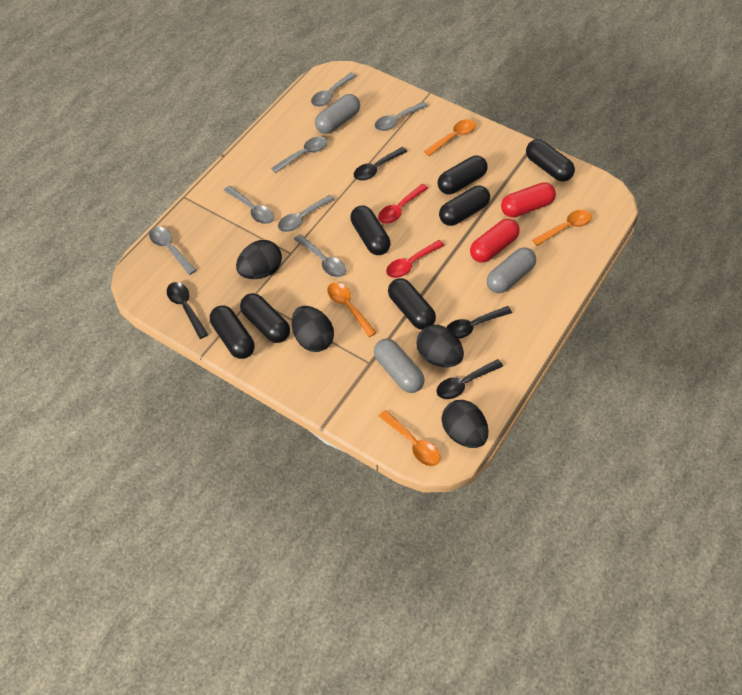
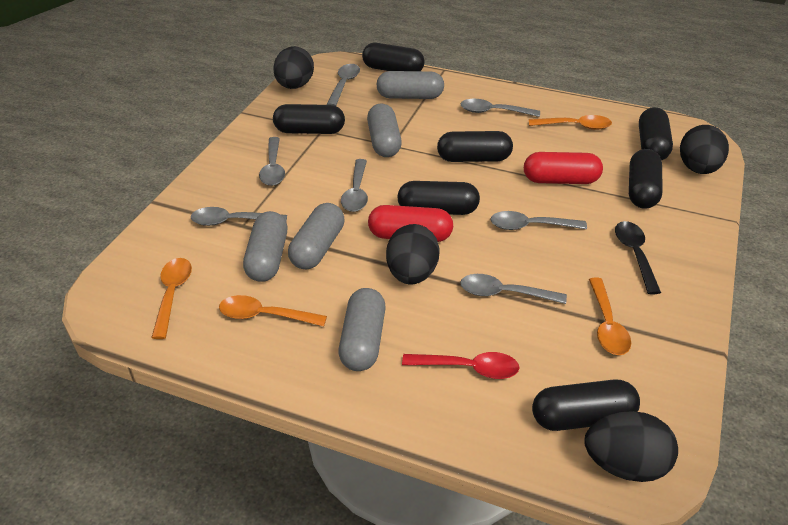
black spoon: 4 -> 1
grey capsule: 3 -> 5
red spoon: 2 -> 1

